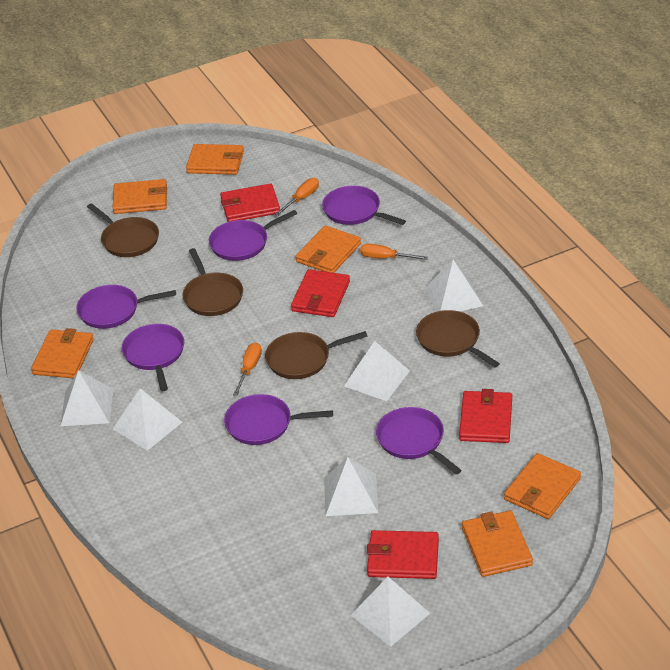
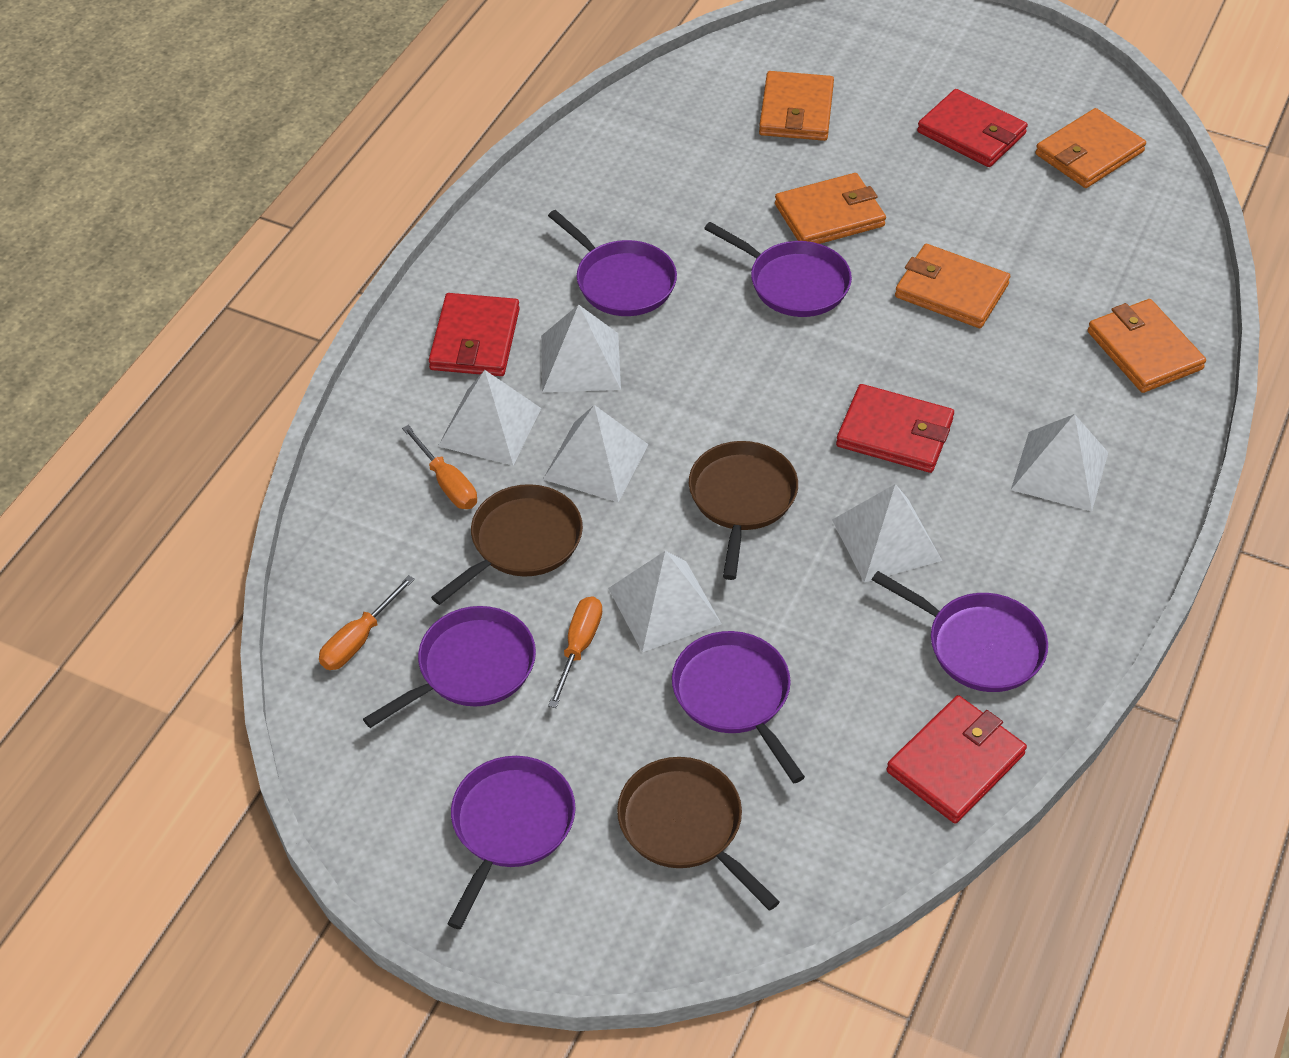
brown pan: 4 -> 3
orange wallet: 6 -> 5

